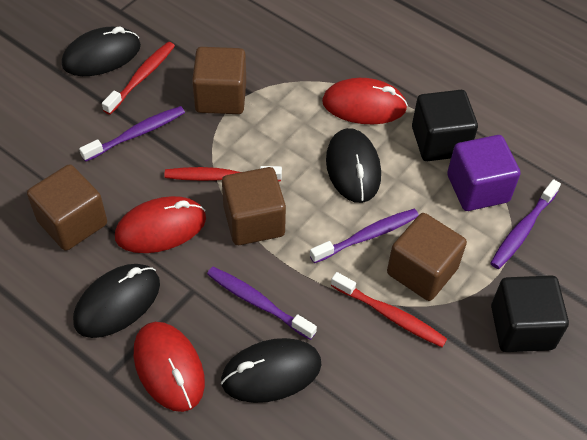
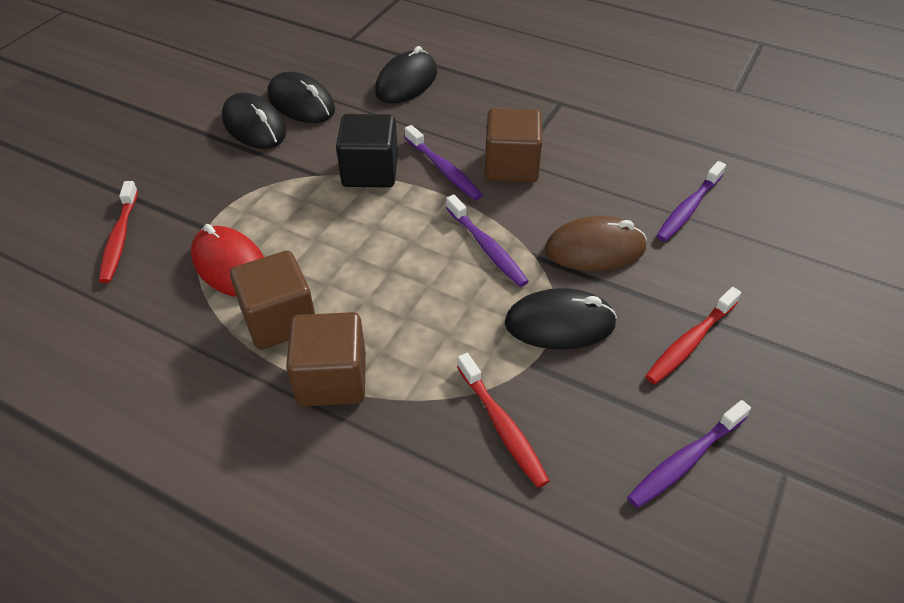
black cube: 2 -> 1
brown cube: 4 -> 3
brown mouse: 0 -> 1
purple cube: 1 -> 0
red mouse: 3 -> 1

